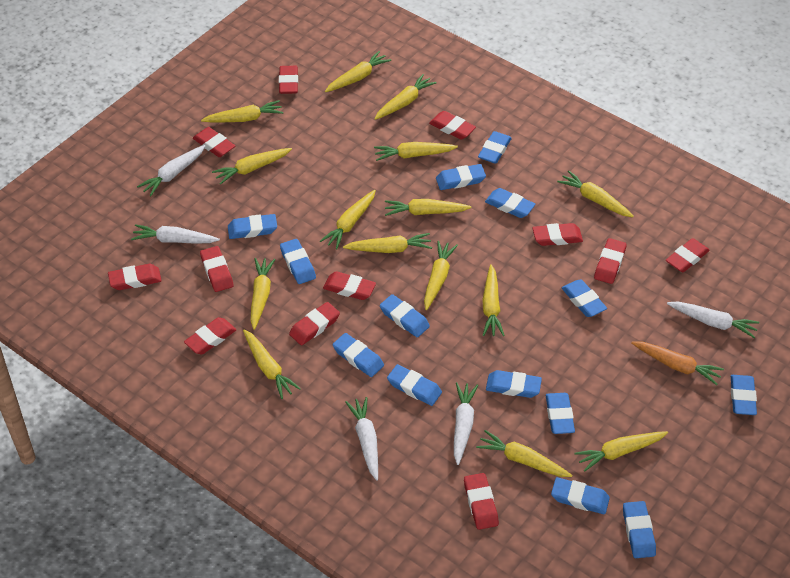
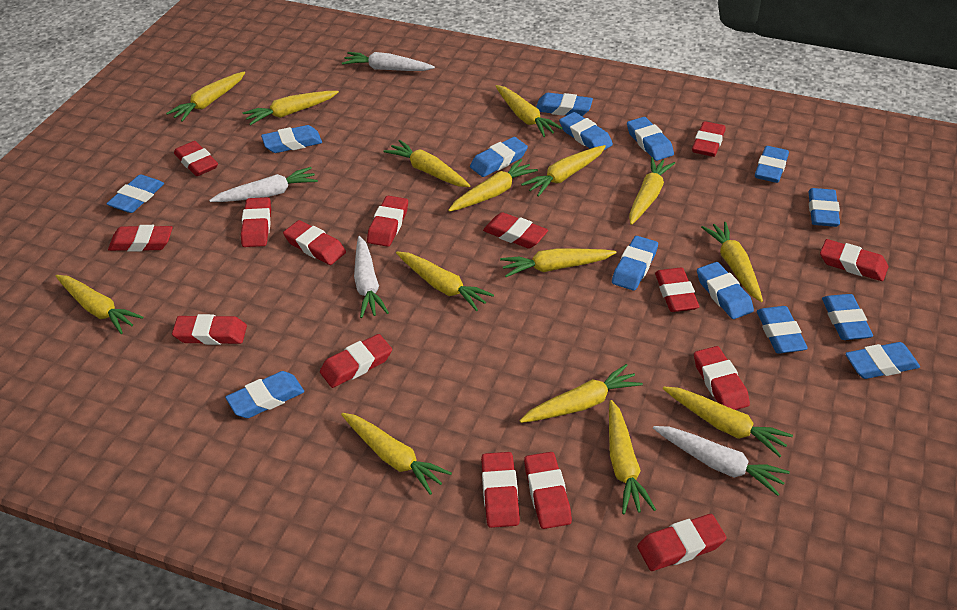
orange carrot: 1 -> 0
red eraser: 12 -> 15
white carrot: 5 -> 4

